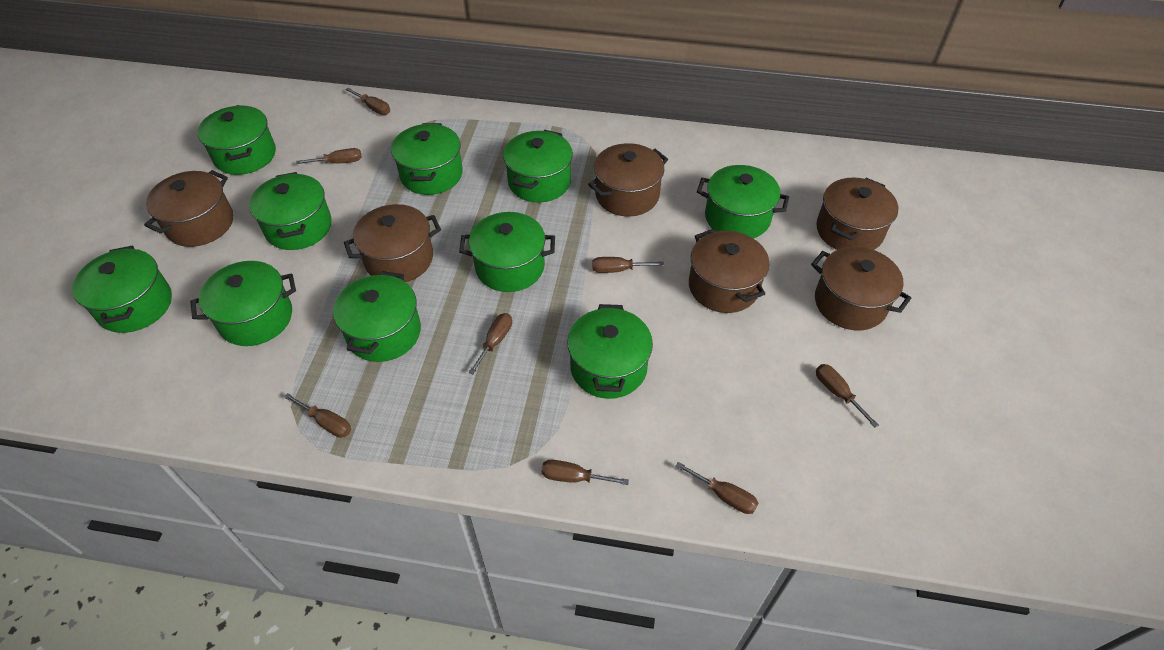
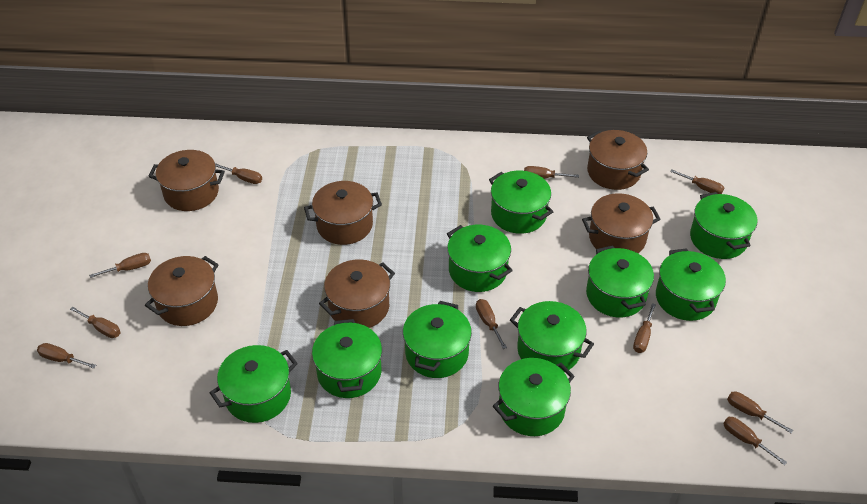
brown screwdriver: 8 -> 10

